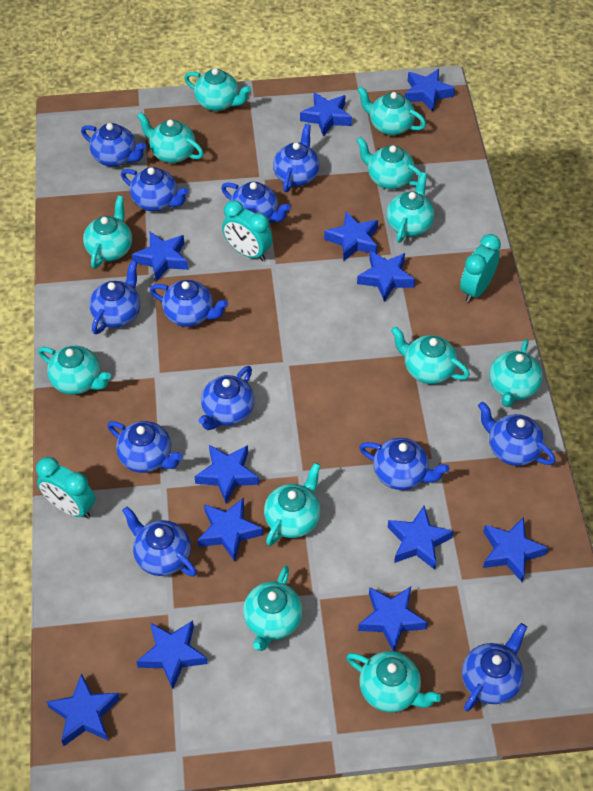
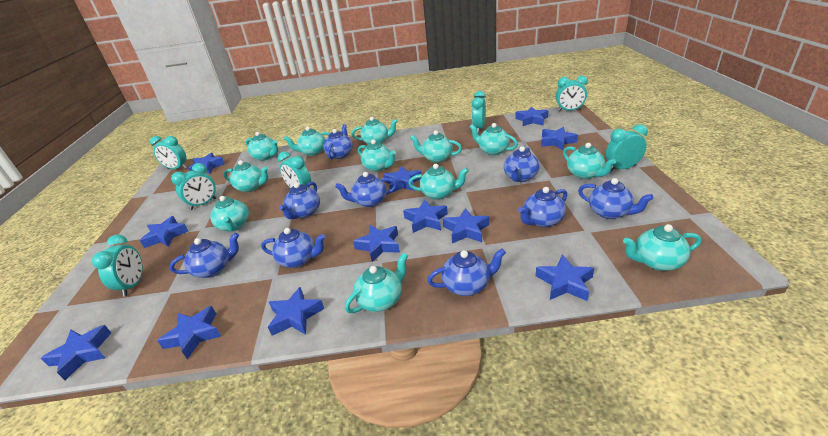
blue teapot: 12 -> 9
turquoise clock: 3 -> 7

